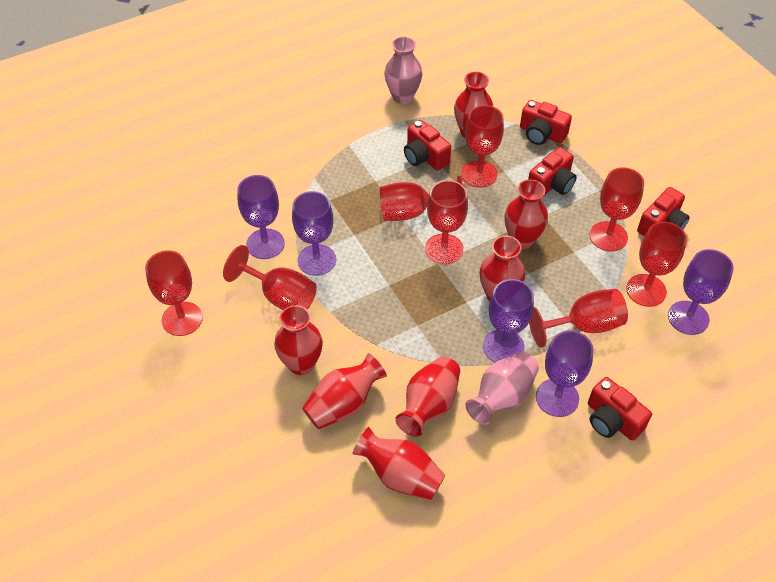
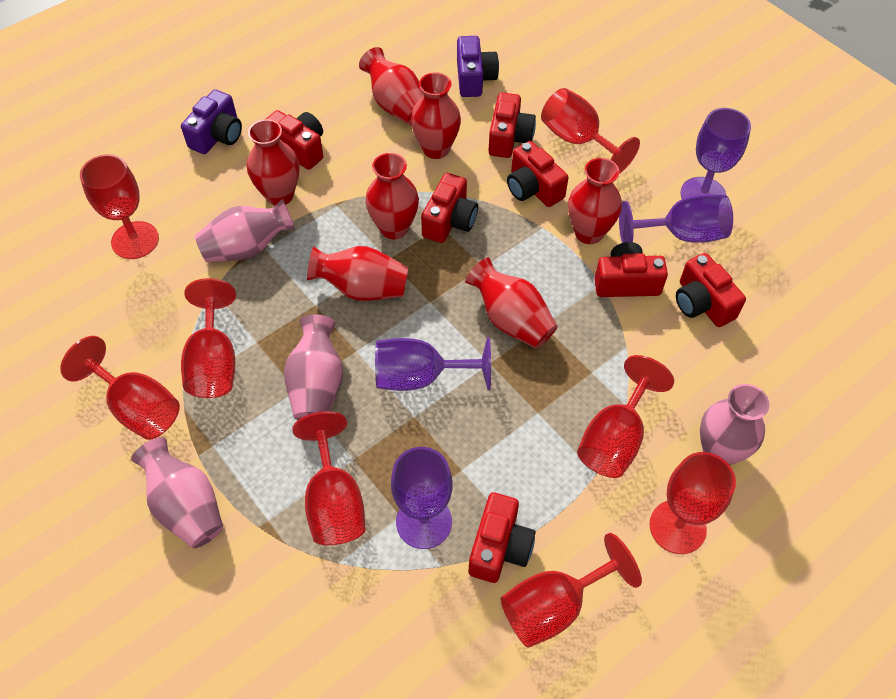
pink vase: 2 -> 4
purple camera: 0 -> 2
purple goblet: 5 -> 4
red camera: 5 -> 7

